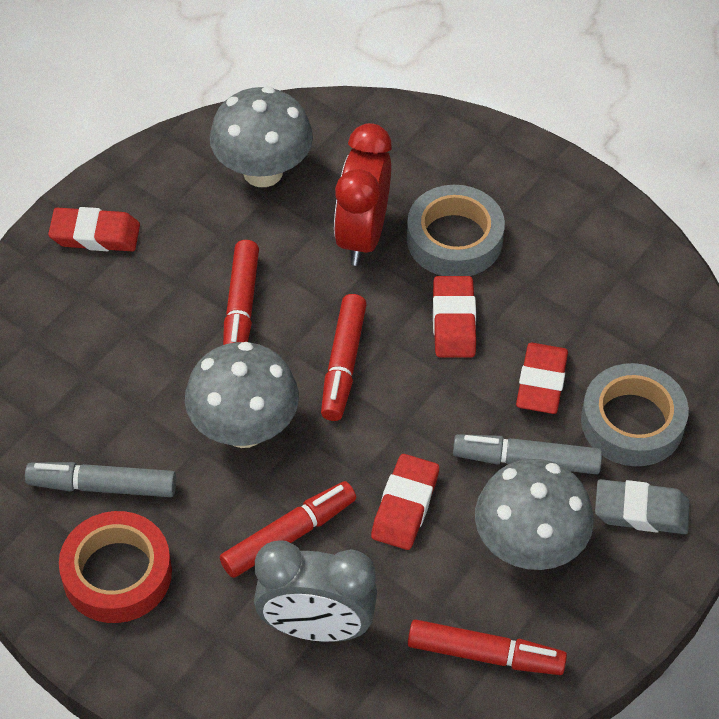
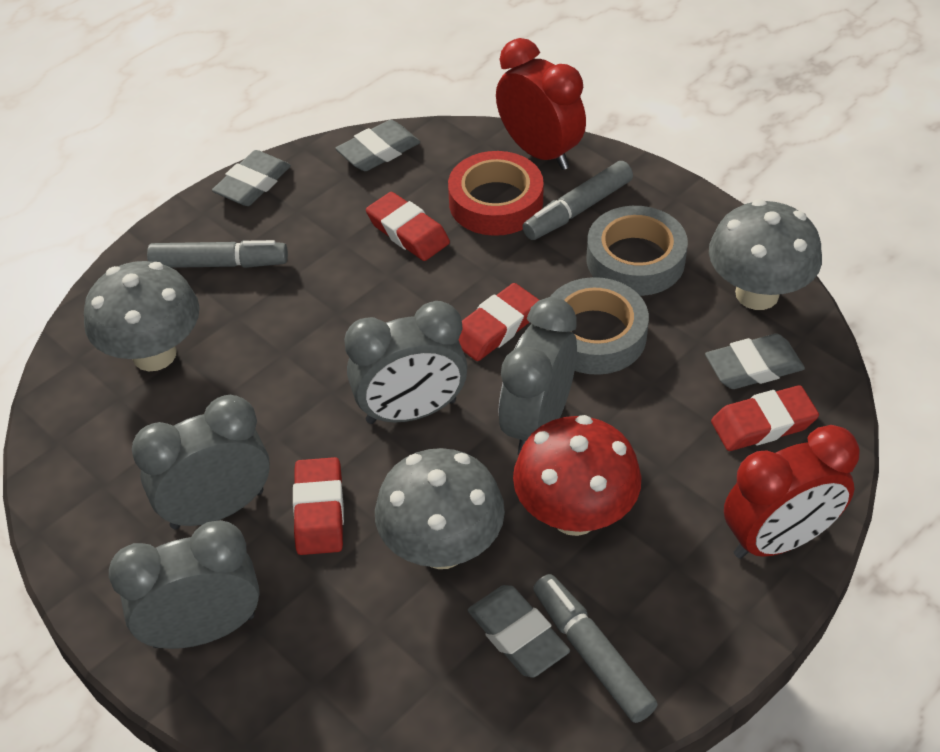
grey clock: 1 -> 4
grey eraser: 1 -> 4
grey marker: 2 -> 3
red clock: 1 -> 2
red marker: 4 -> 0
red mushroom: 0 -> 1

